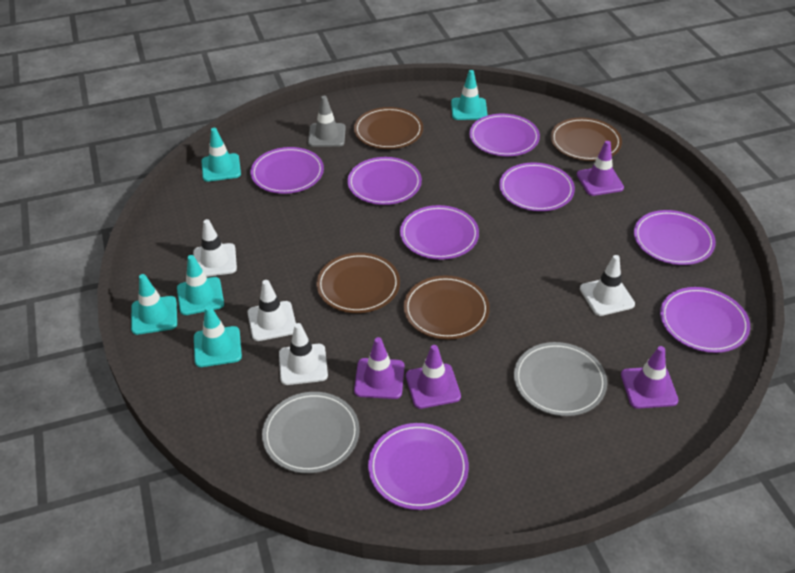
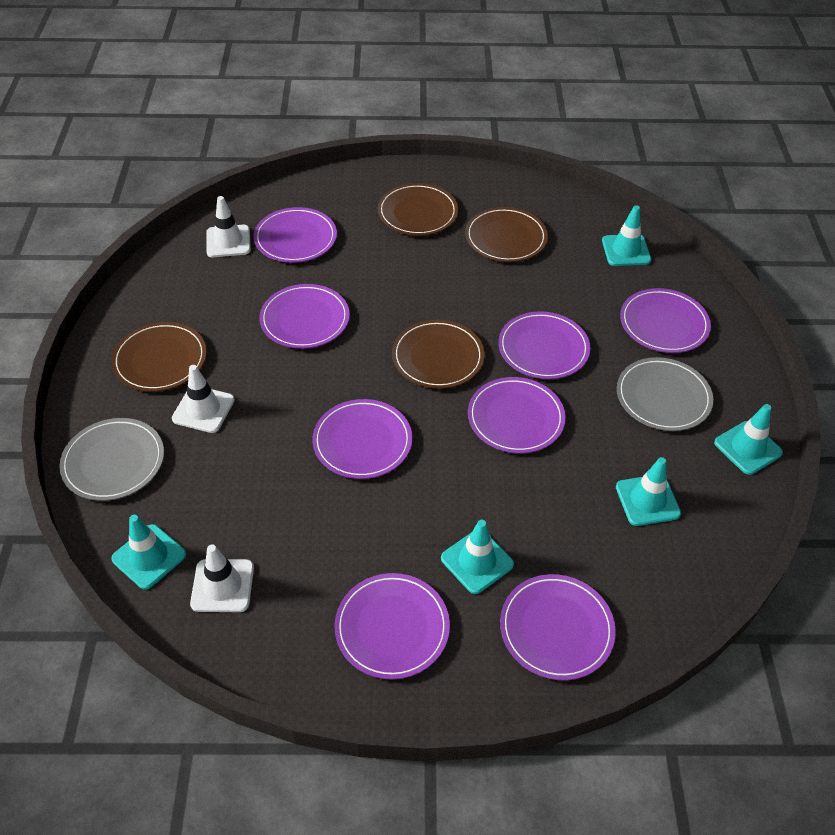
grey traffic cone: 1 -> 0
purple traffic cone: 4 -> 0
white traffic cone: 4 -> 3

